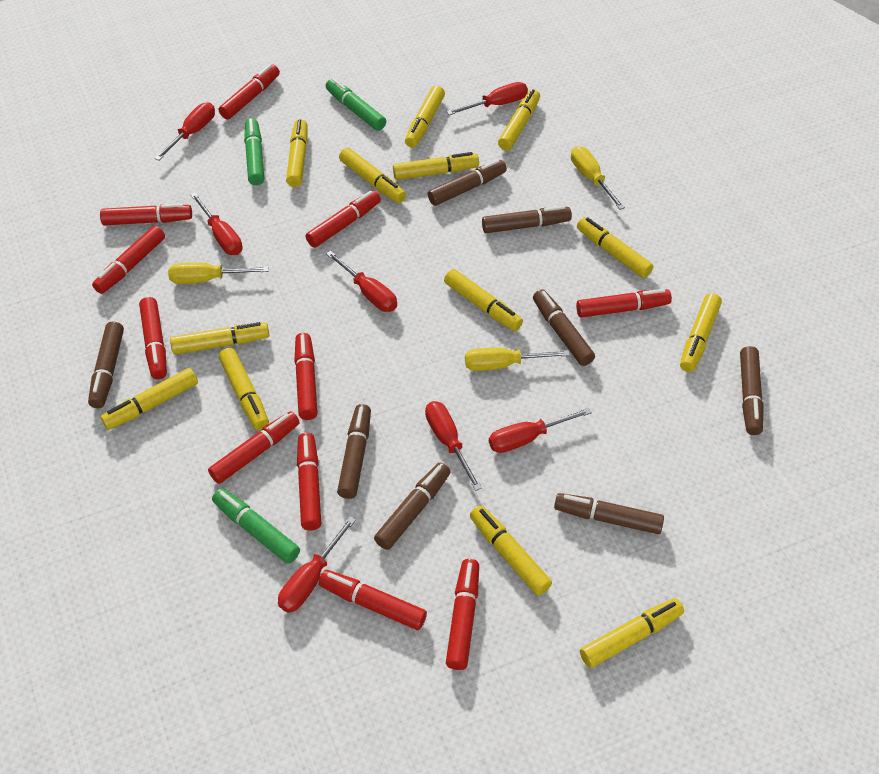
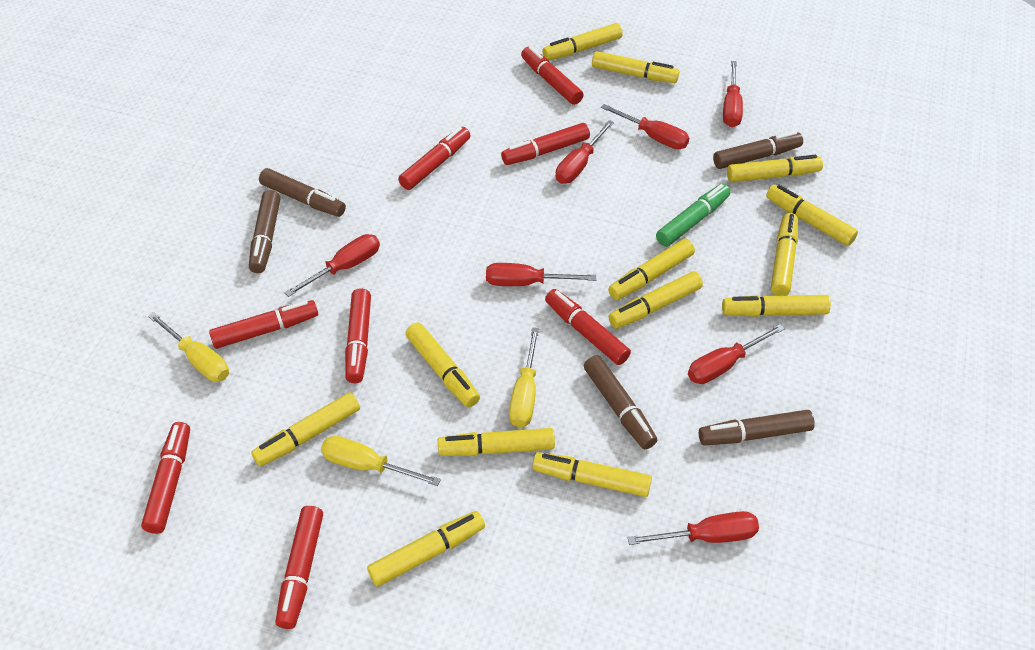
brown marker: 8 -> 5
green marker: 3 -> 1
red marker: 11 -> 8

